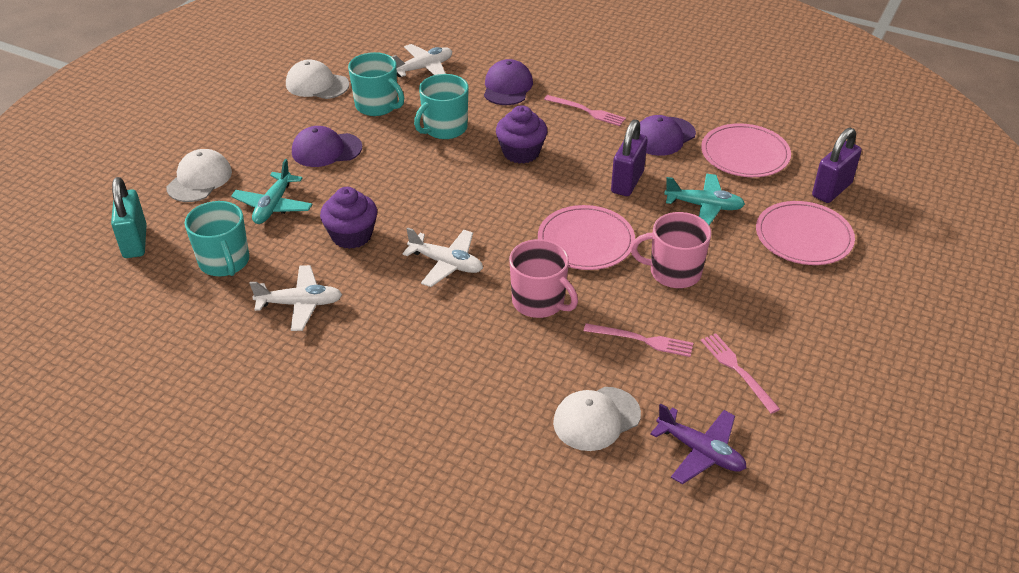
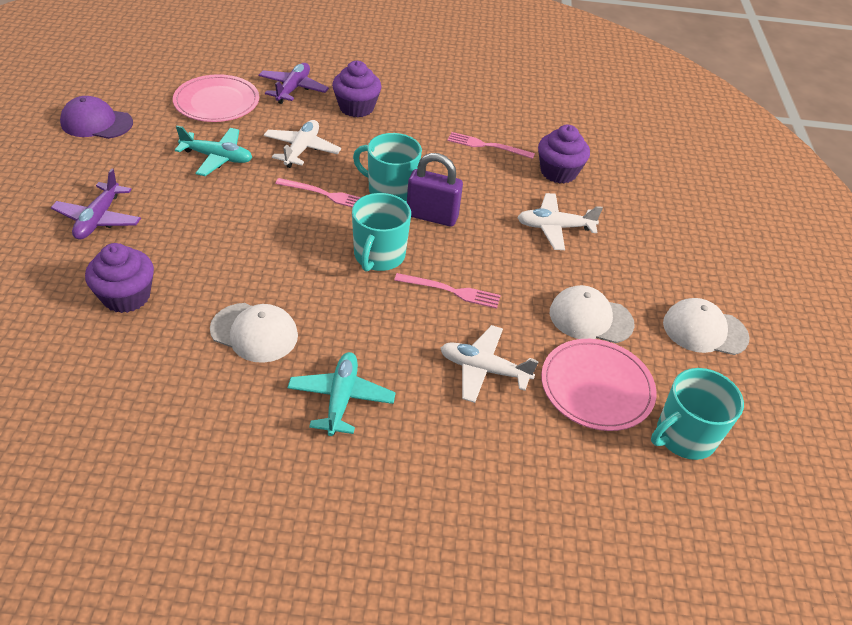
pink mug: 2 -> 0
pink plate: 3 -> 2
purple cap: 3 -> 1
purple cupcake: 2 -> 3
purple padlock: 2 -> 1
purple plane: 1 -> 2
turquoise padlock: 1 -> 0

